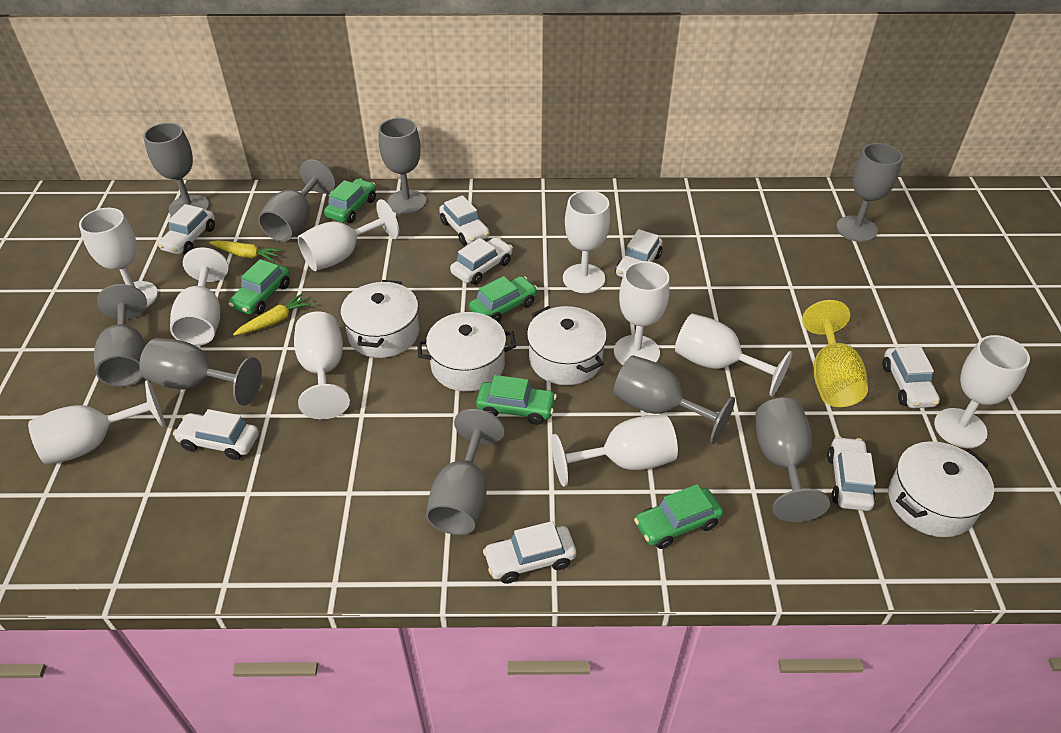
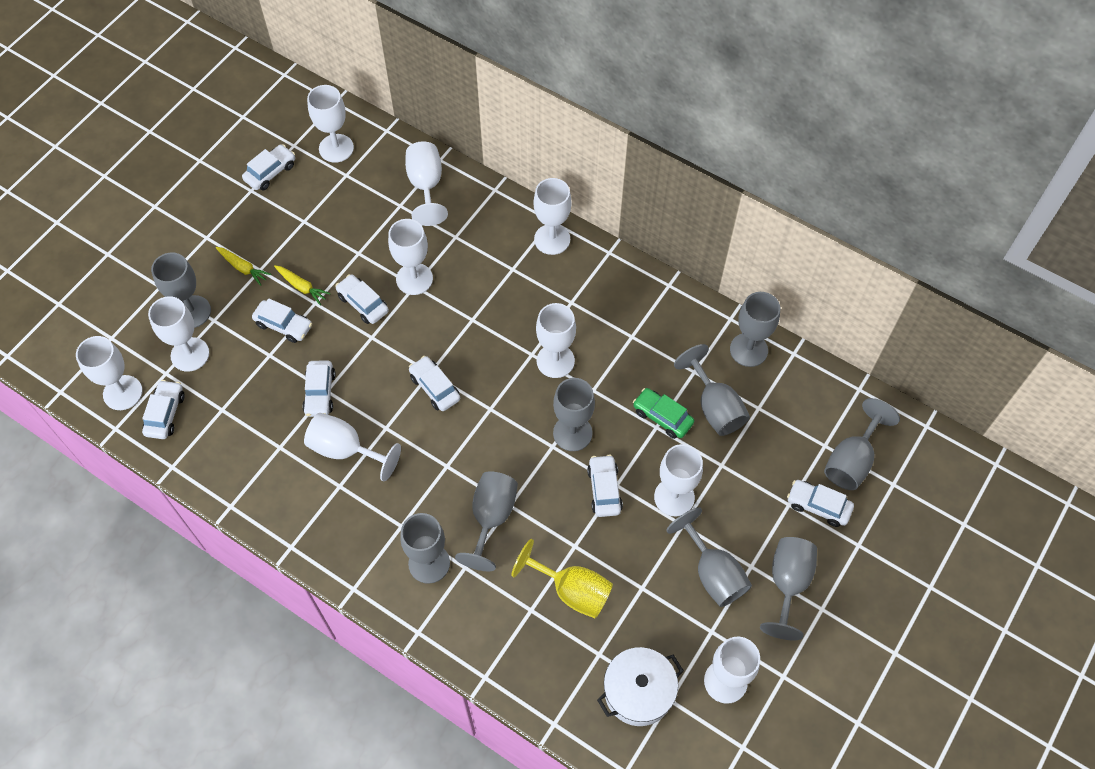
green car: 5 -> 1
white pot: 4 -> 1

